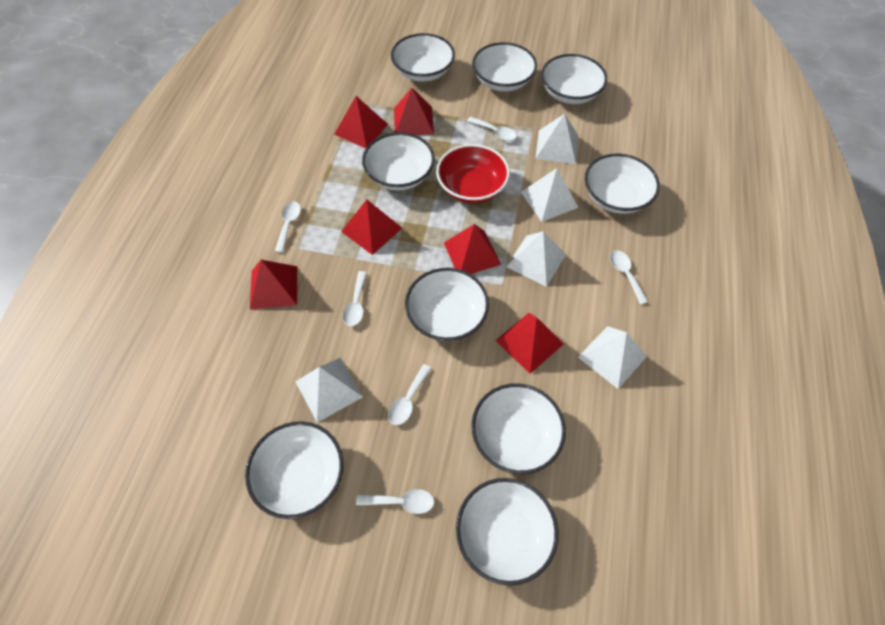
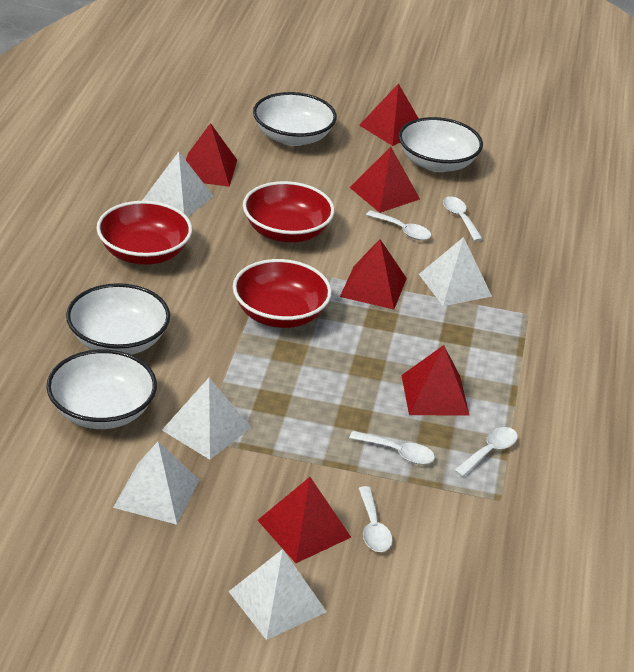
red bowl: 1 -> 3
white bowl: 9 -> 4
white spoon: 6 -> 5

